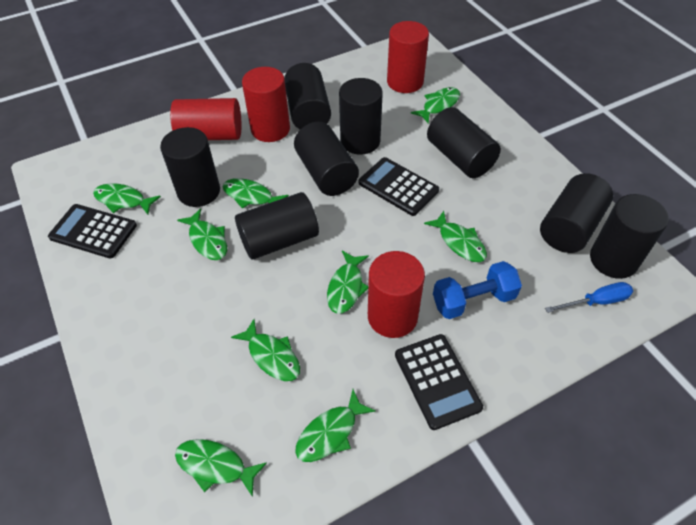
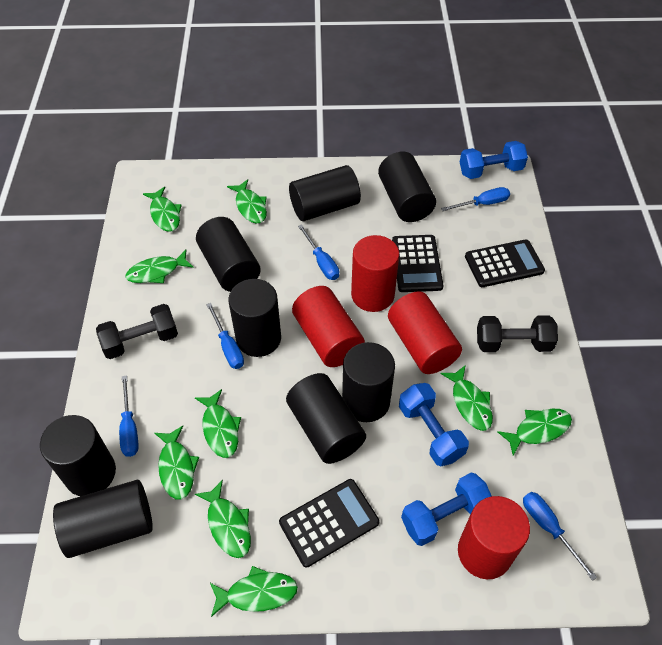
black dumbbell: 0 -> 2
blue dumbbell: 1 -> 3
blue screwdriver: 1 -> 5

